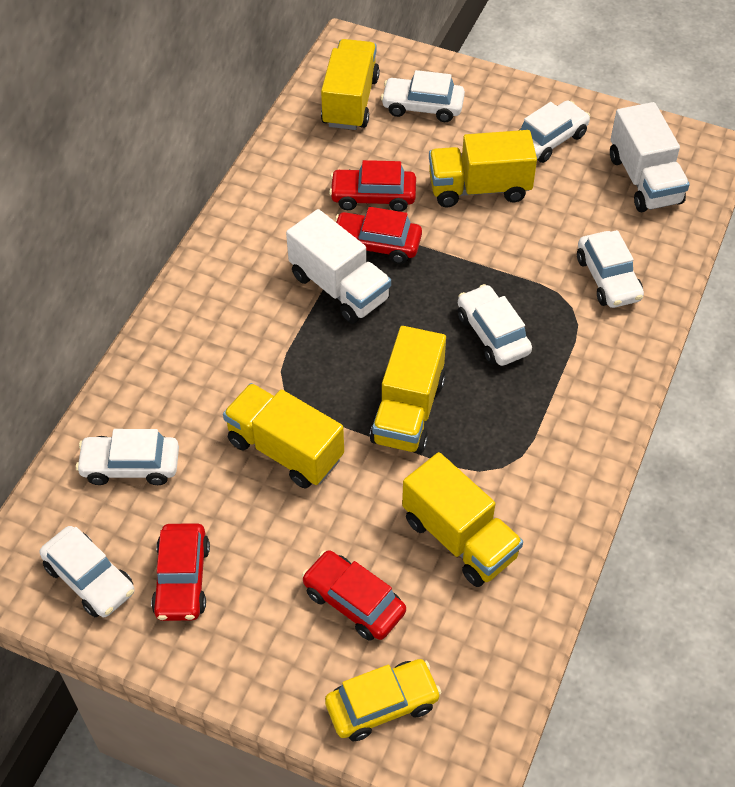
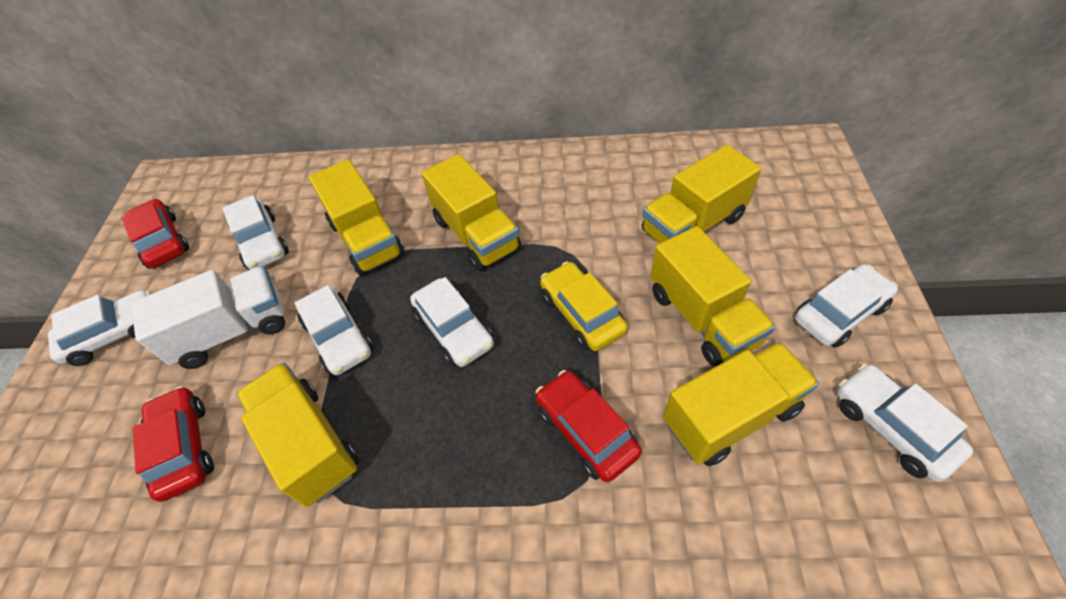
red car: 4 -> 3
white truck: 2 -> 1
yellow truck: 5 -> 6

